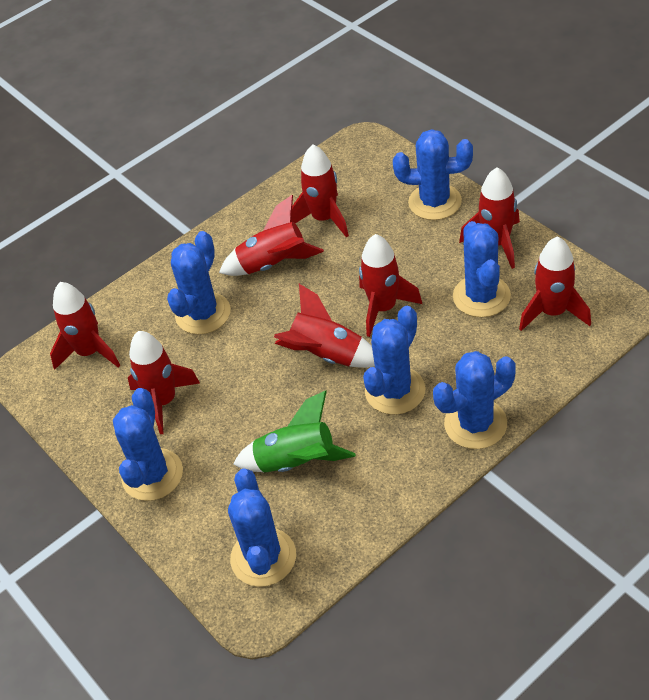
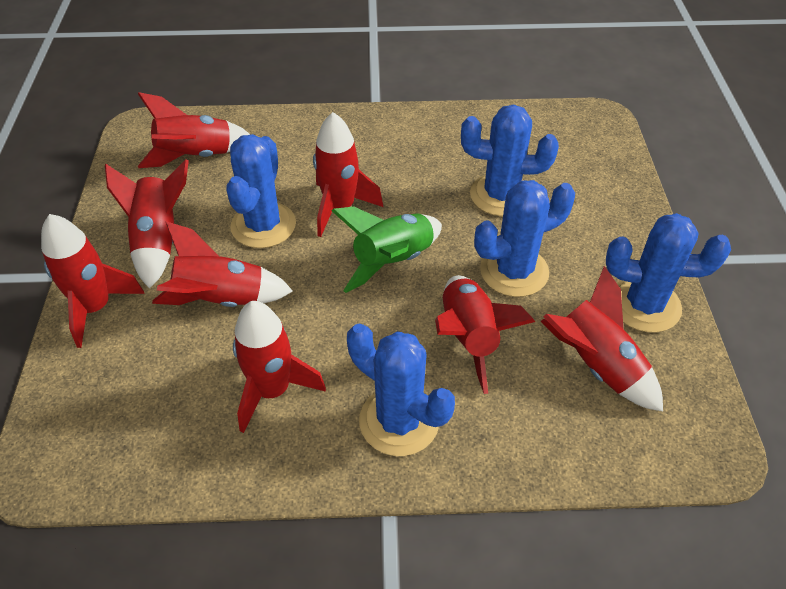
blue cactus: 7 -> 5

